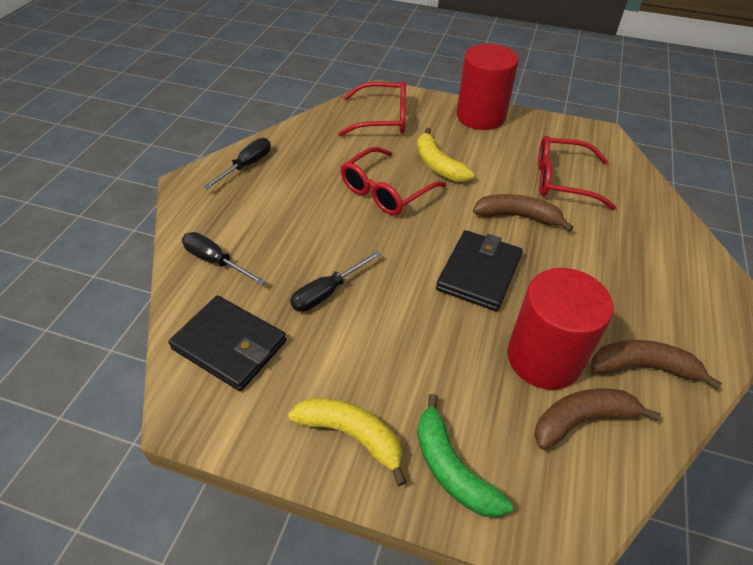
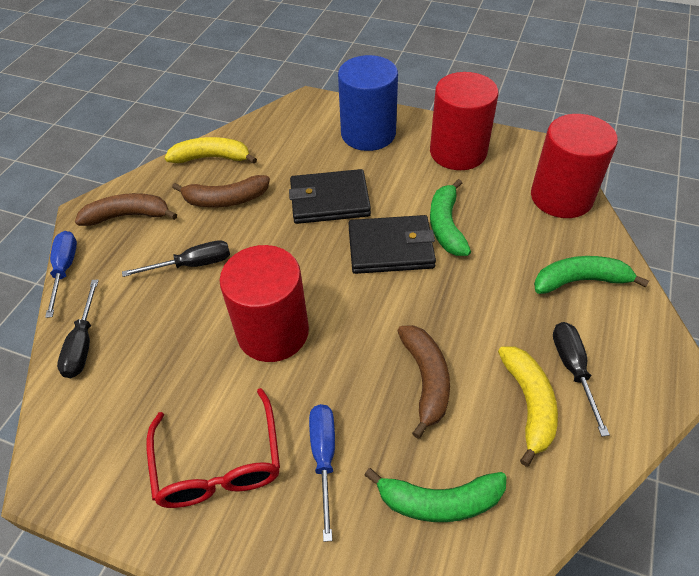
blue cylinder: 0 -> 1
blue screwdriver: 0 -> 2
green banana: 1 -> 3
red cylinder: 2 -> 3
red glasses: 3 -> 1

